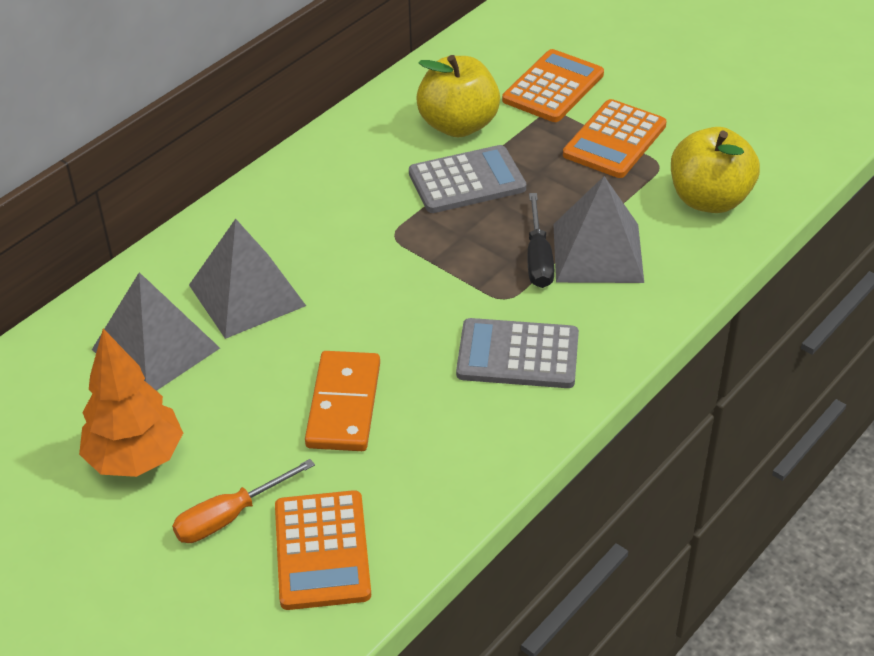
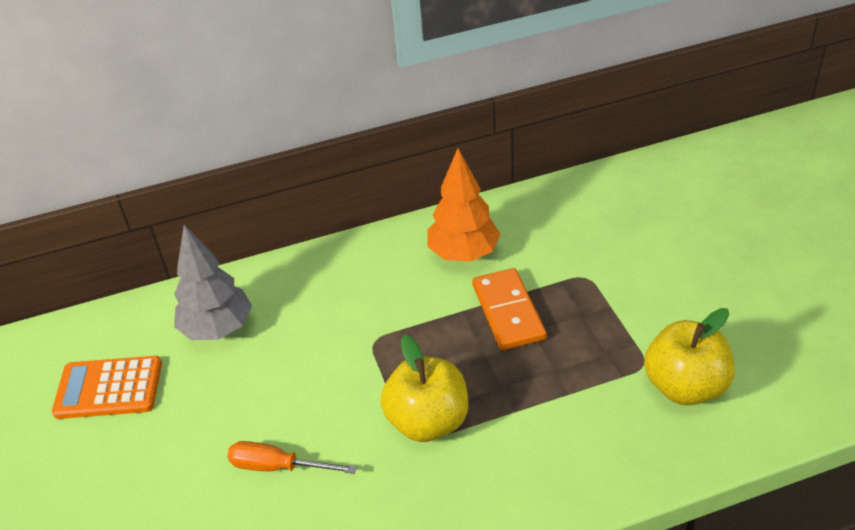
black screwdriver: 1 -> 0
grey calculator: 2 -> 0
grey pyramid: 3 -> 0
grey tree: 0 -> 1
orange calculator: 3 -> 1

